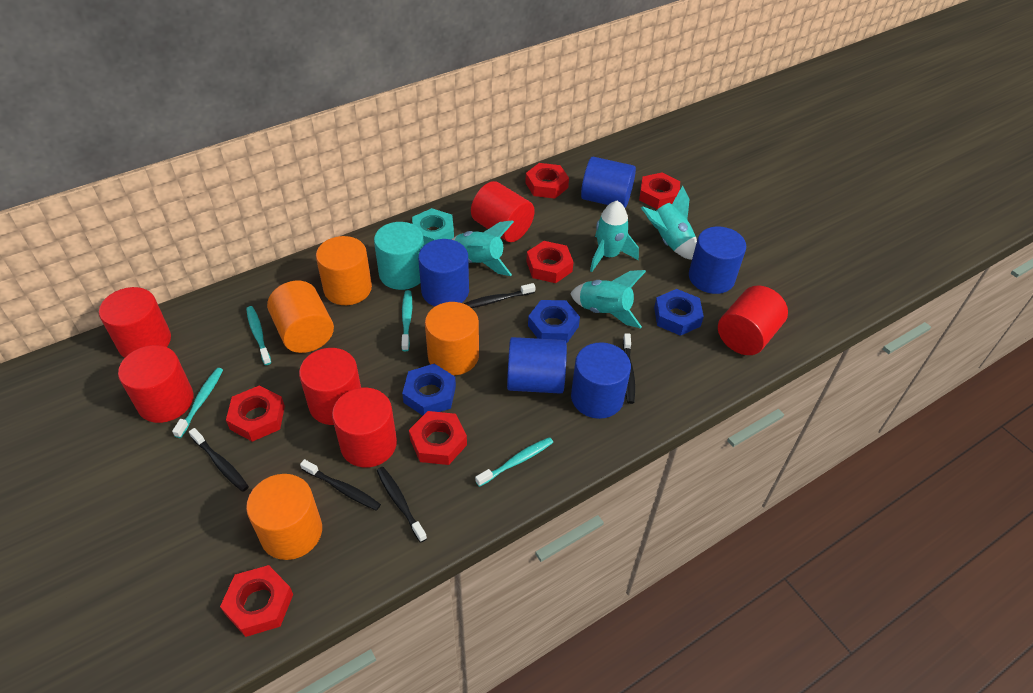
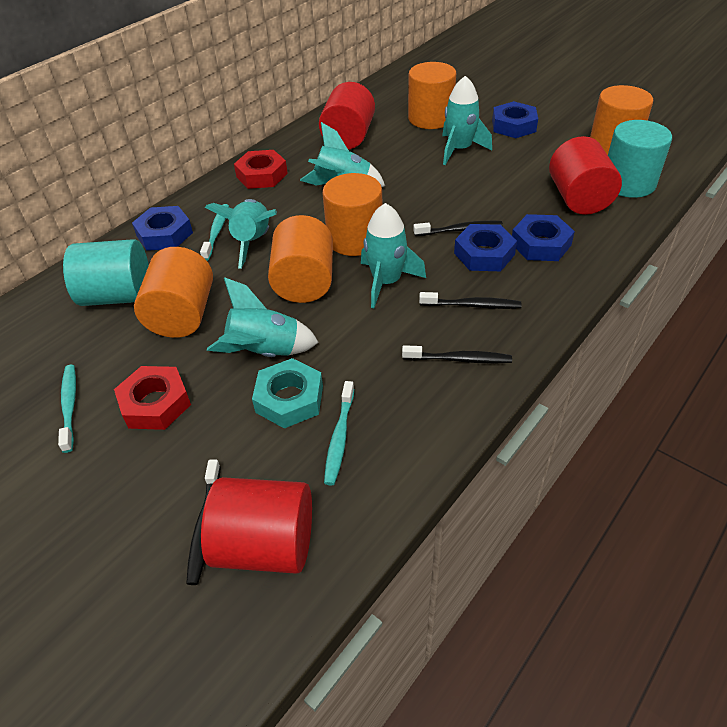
black toothbrush: 5 -> 4
blue cylinder: 5 -> 0
blue nut: 3 -> 4
orange cylinder: 4 -> 5
red cylinder: 6 -> 3
red nut: 6 -> 2
turquoise cylinder: 1 -> 2
turquoise rocket: 4 -> 5
turquoise toothbrush: 4 -> 3

